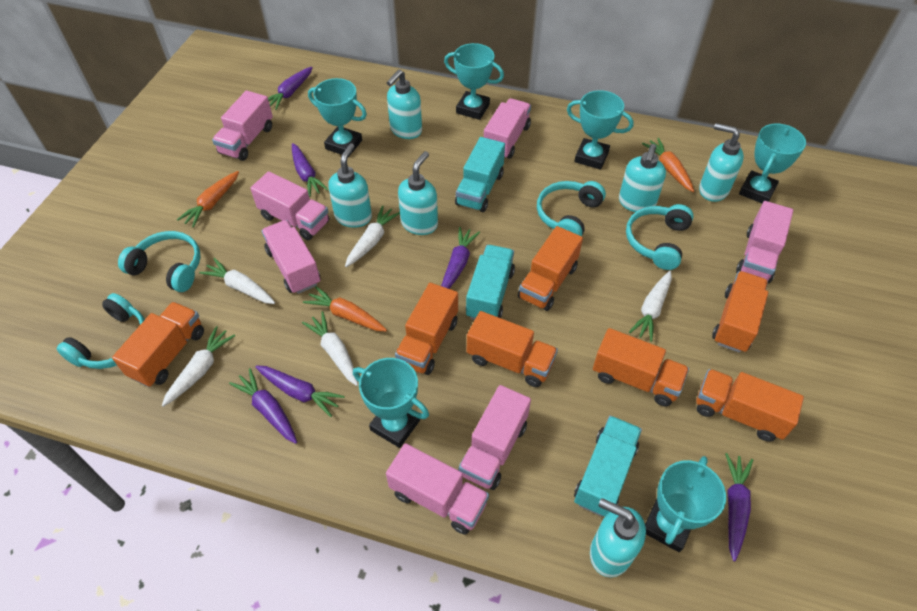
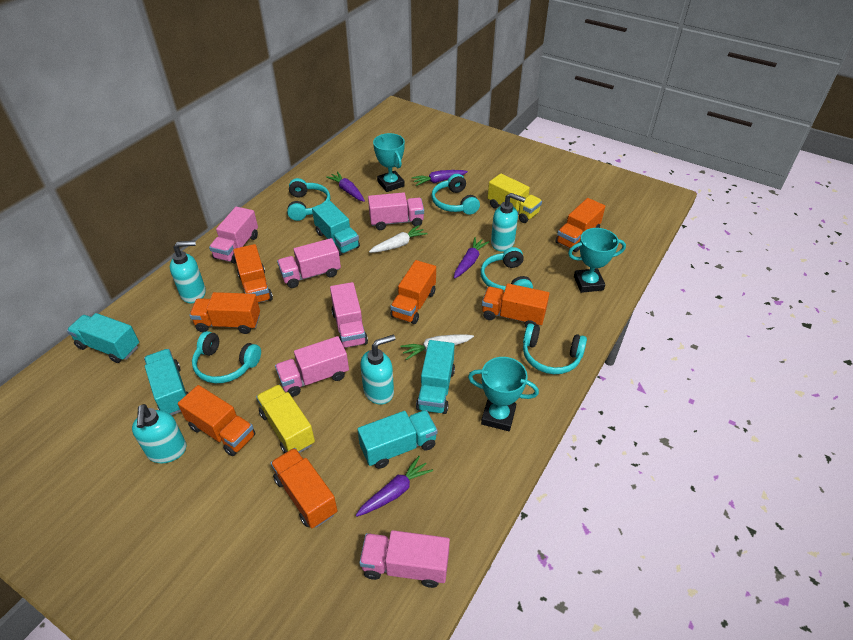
orange carrot: 3 -> 0
pink truck: 7 -> 6
purple carrot: 6 -> 4
turquoise headphones: 4 -> 5
turquoise soap dispenser: 6 -> 4
turquoise trophy: 6 -> 3
turquoise truck: 3 -> 5
white carrot: 5 -> 2
yellow truck: 0 -> 2

